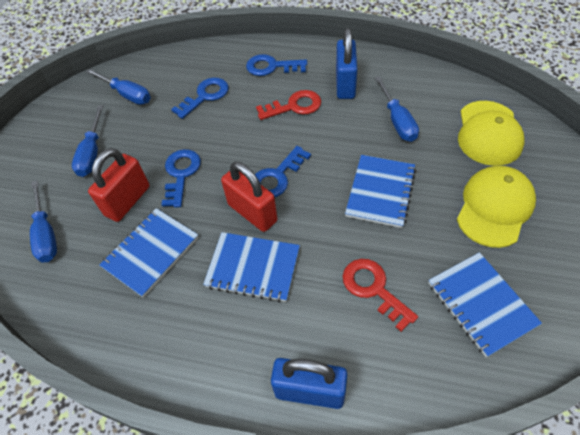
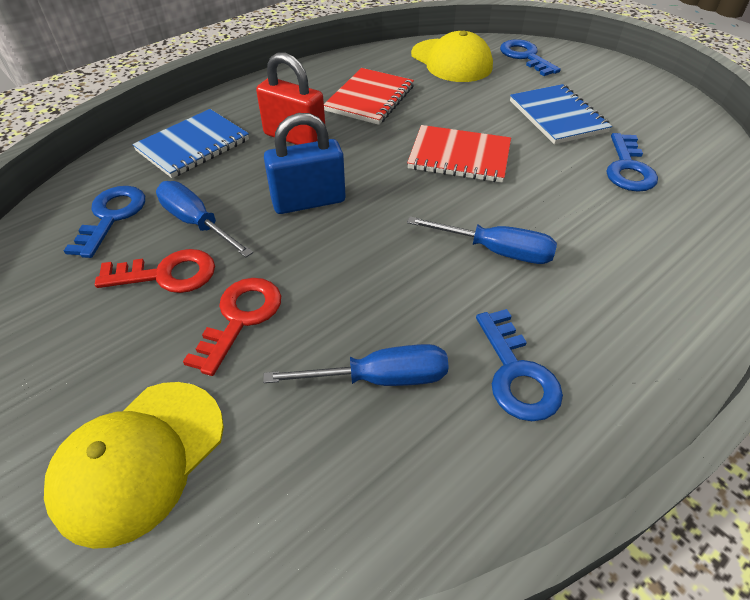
blue notebook: 4 -> 2
blue padlock: 2 -> 1
blue screwdriver: 4 -> 3
red notebook: 0 -> 2
red padlock: 2 -> 1

